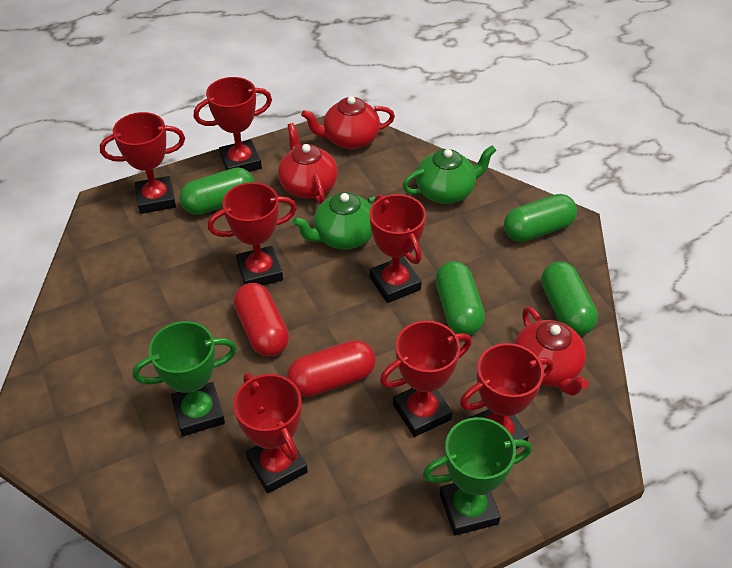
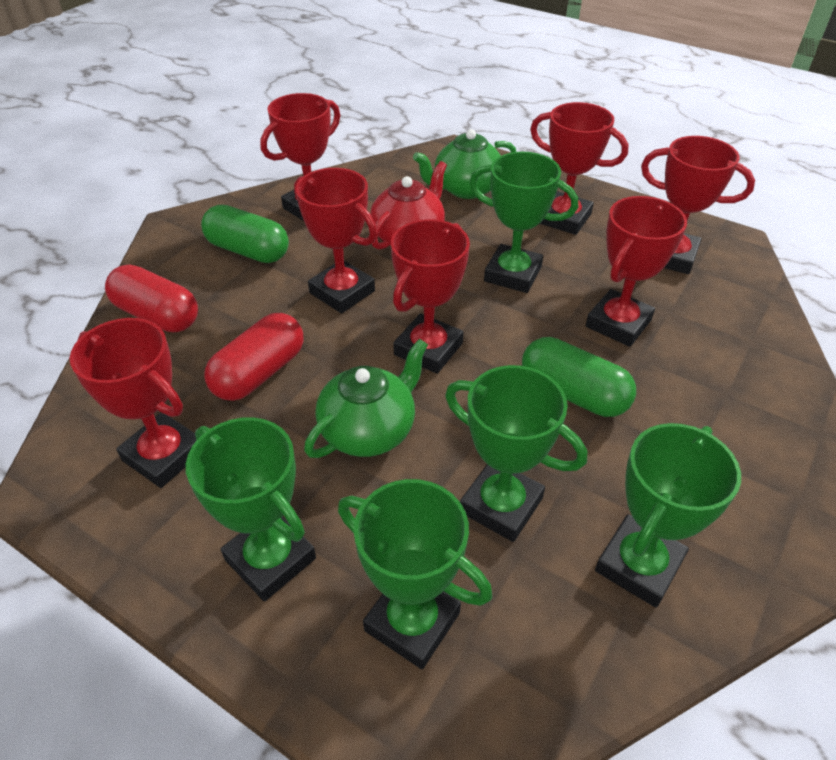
green capsule: 4 -> 2
green trophy: 2 -> 5
red teapot: 3 -> 1

